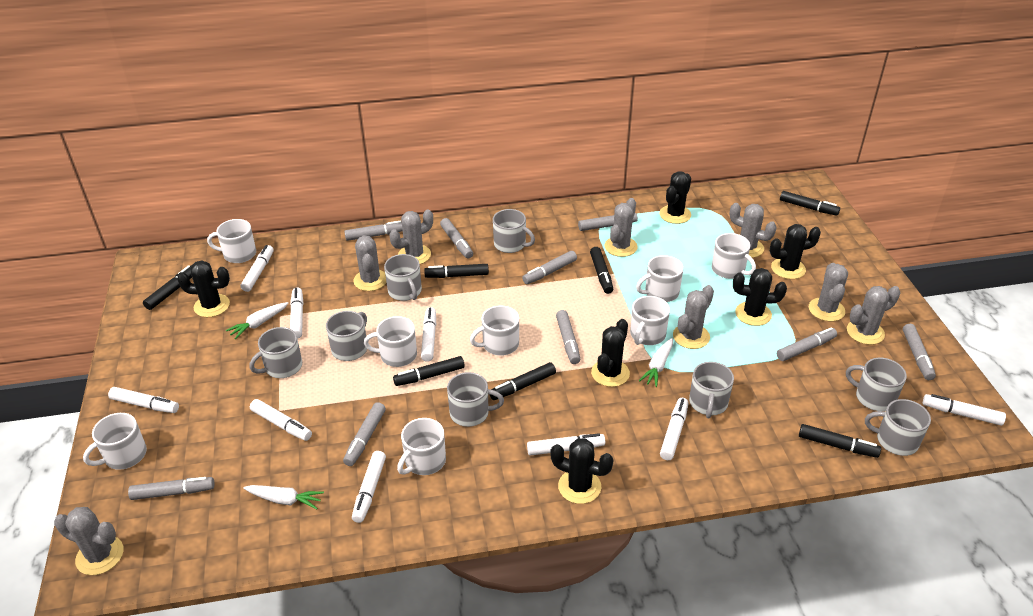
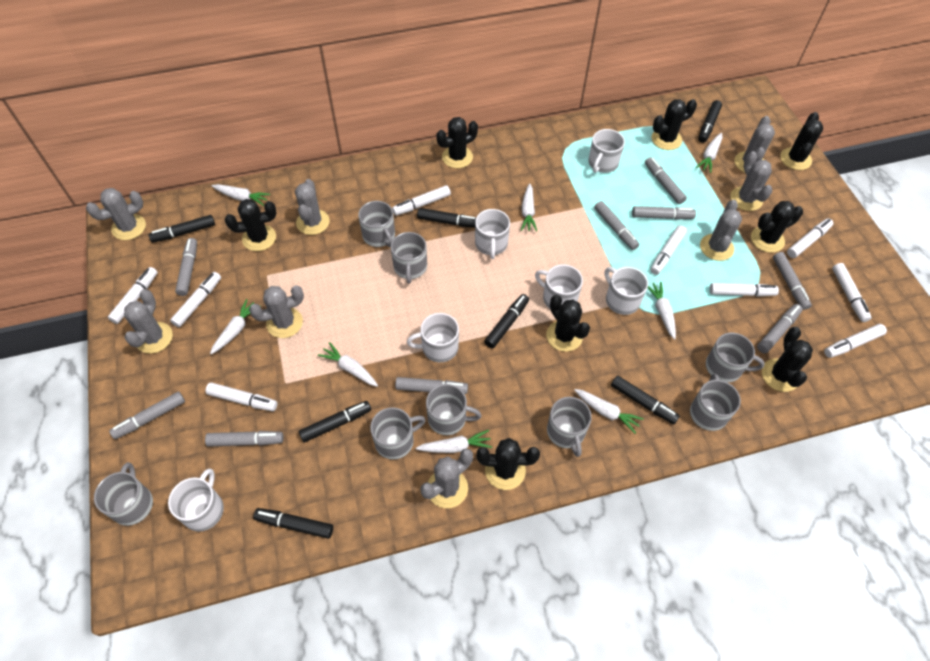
black cactus: 6 -> 8
white carrot: 3 -> 8
white mug: 8 -> 6

